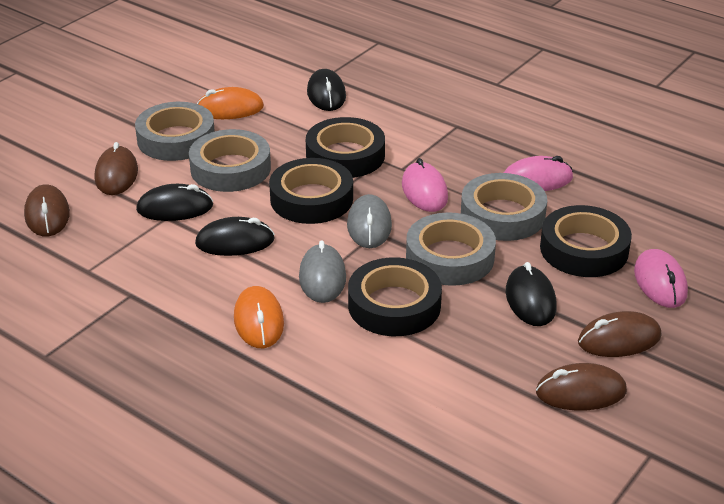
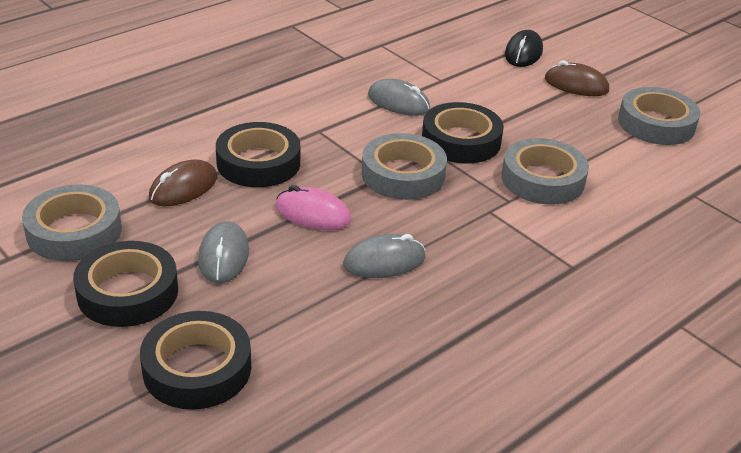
black mouse: 4 -> 1
brown mouse: 4 -> 2
grey mouse: 2 -> 3
orange mouse: 2 -> 0
pink mouse: 3 -> 1

